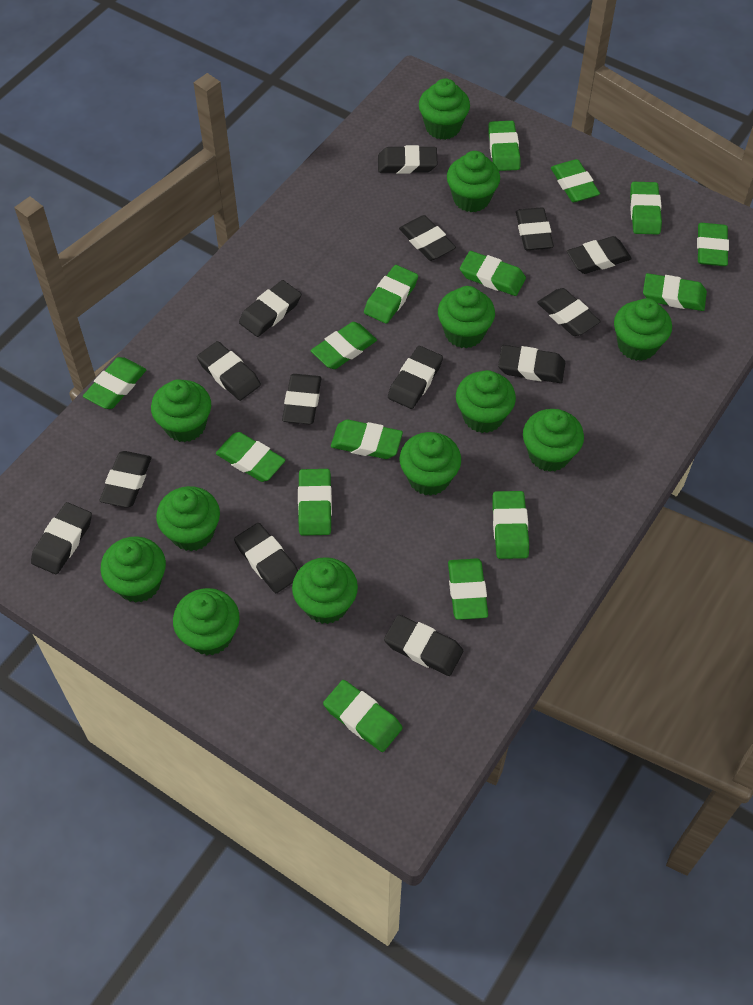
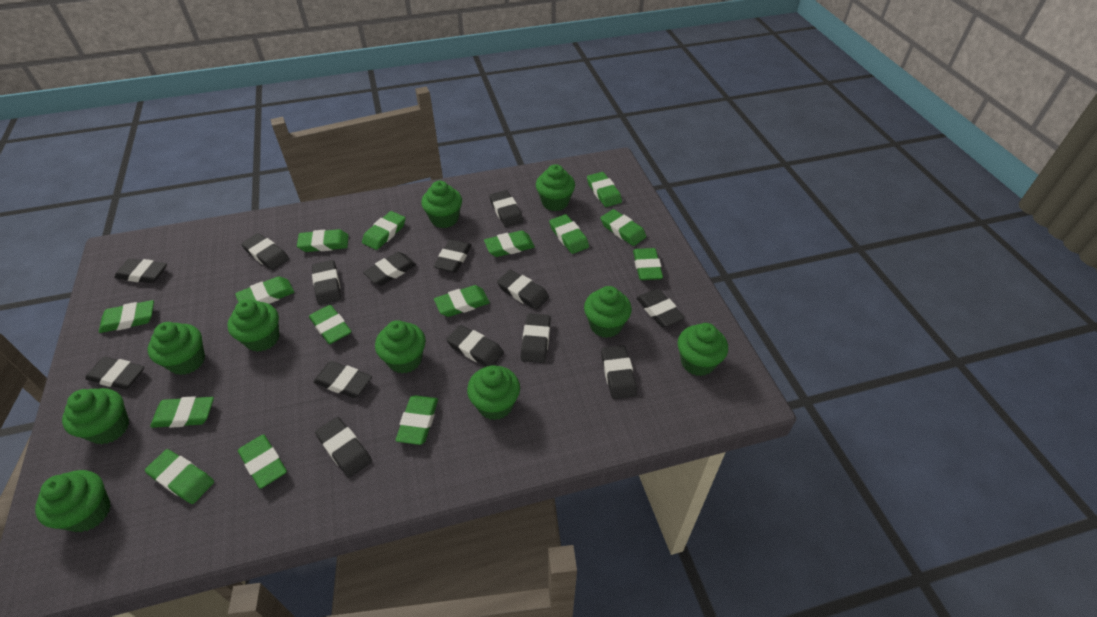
green cupcake: 12 -> 10

